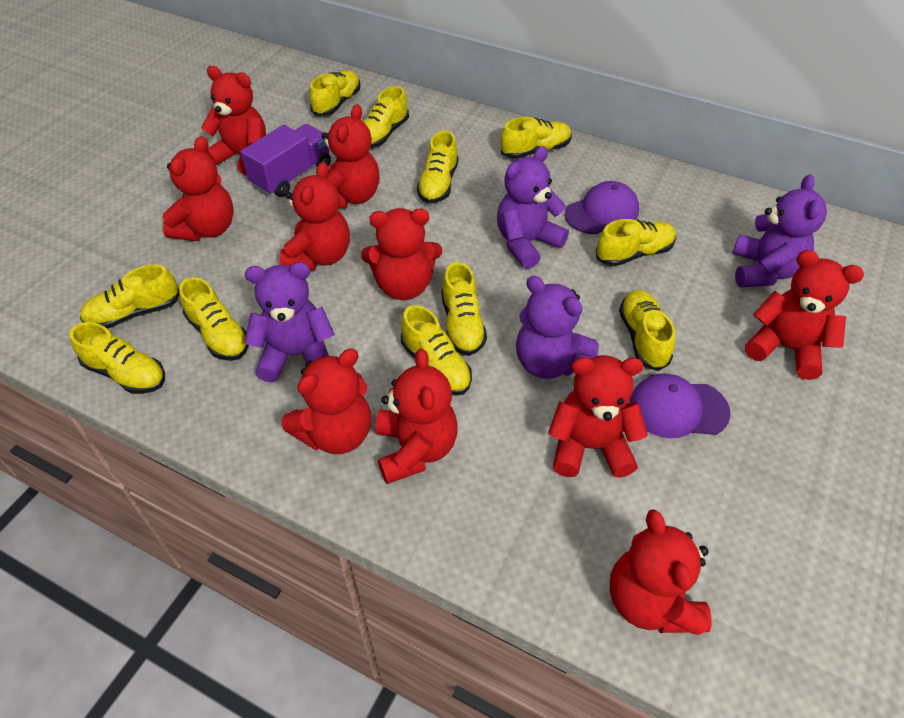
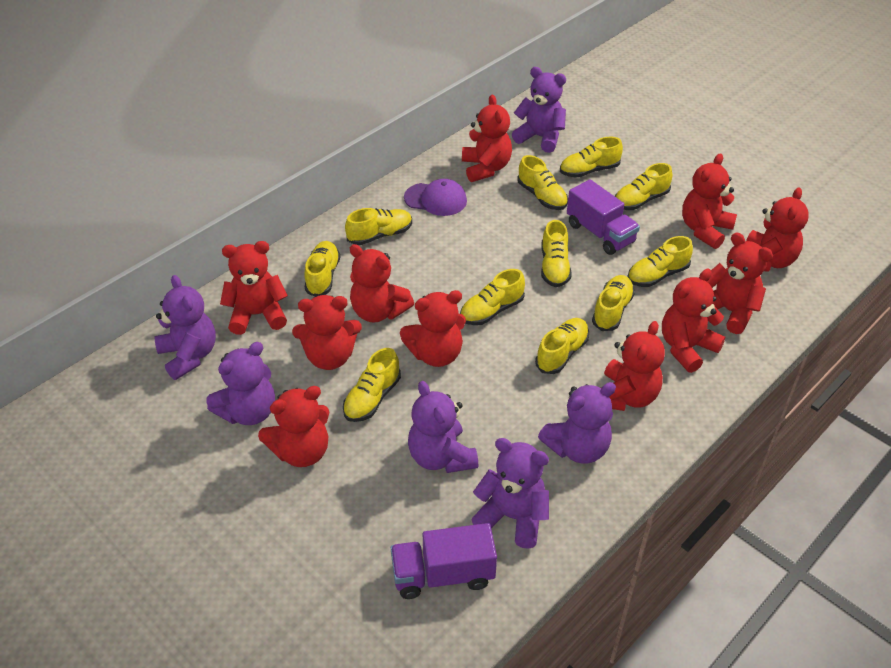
purple cap: 2 -> 1
purple teddy bear: 4 -> 6
purple truck: 1 -> 2
red teddy bear: 10 -> 11

